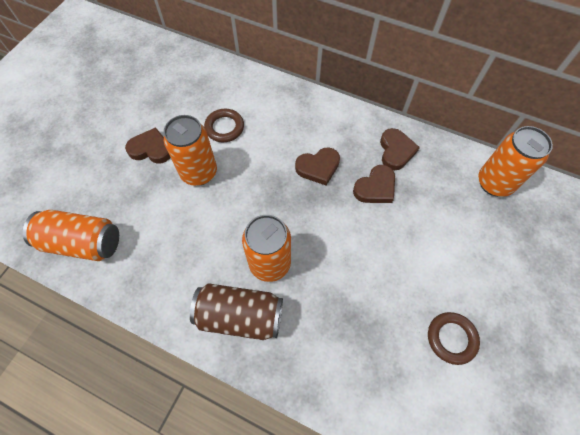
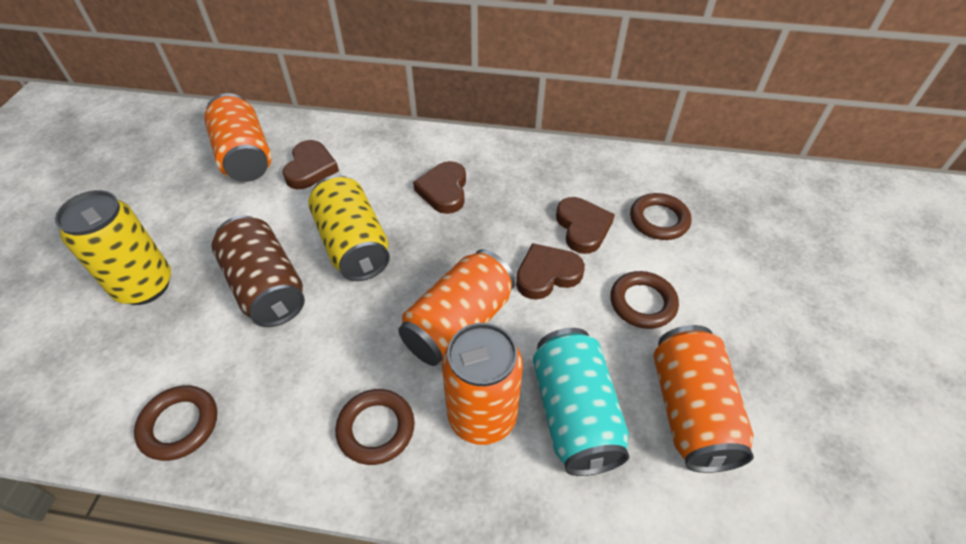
brown ring: 2 -> 4
turquoise can: 0 -> 1
yellow can: 0 -> 2

